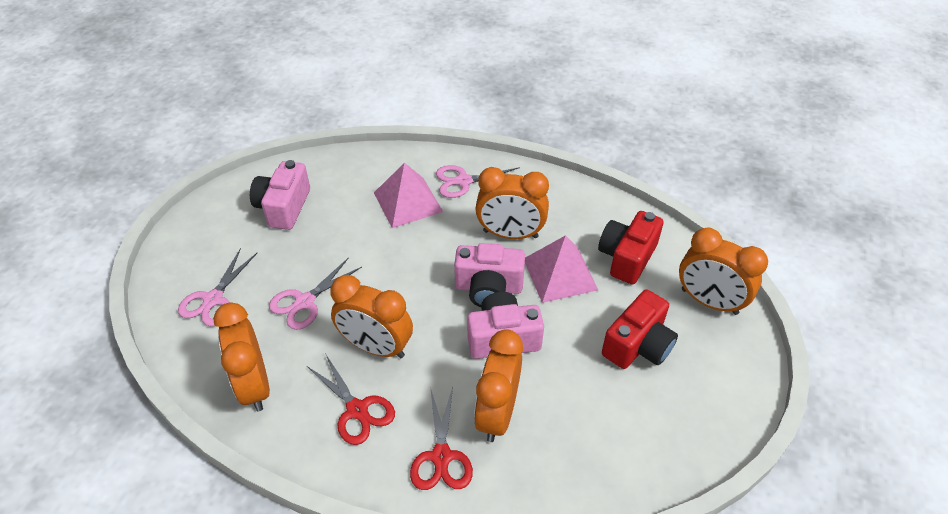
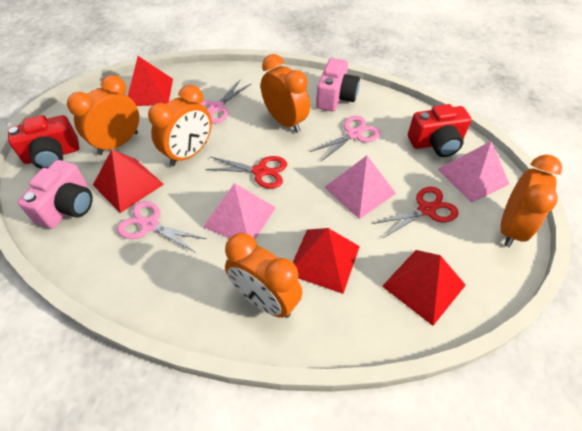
pink camera: 3 -> 2
pink pyramid: 2 -> 3
red pyramid: 0 -> 4

